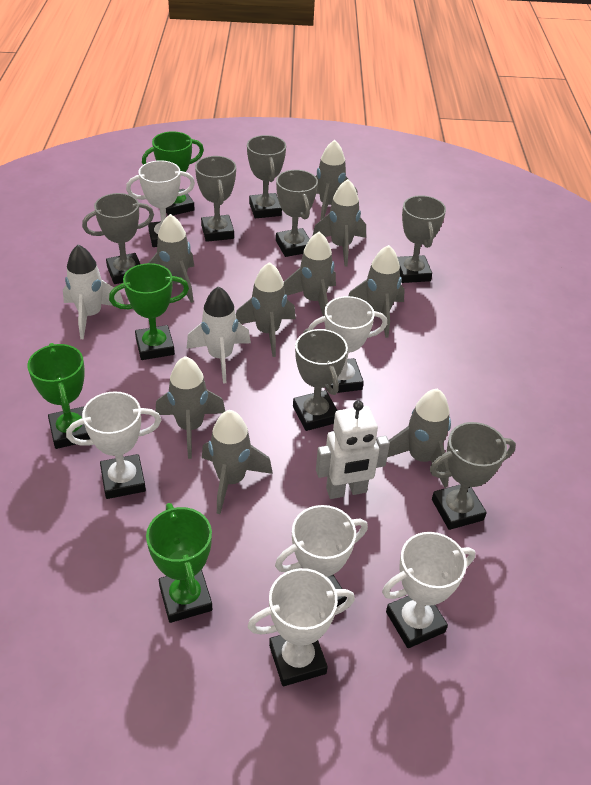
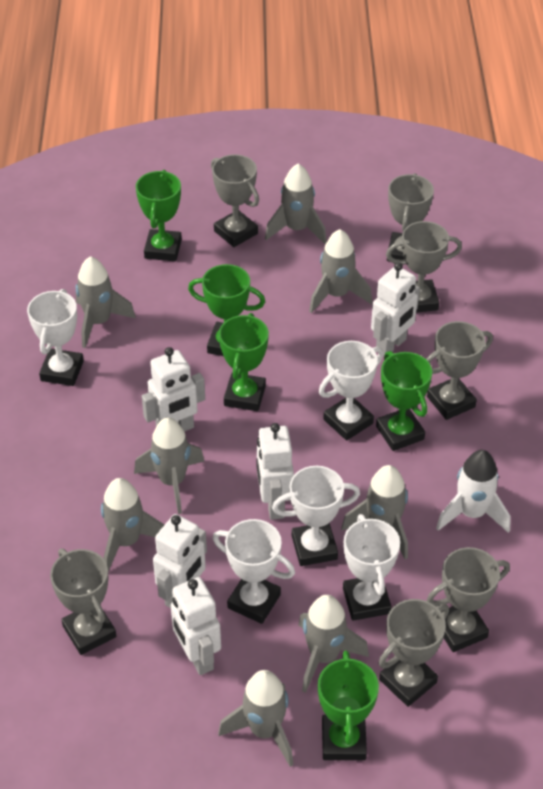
green trophy: 4 -> 5
grey rocket: 9 -> 8
white robot: 1 -> 5
white rocket: 2 -> 1
white trophy: 6 -> 5

